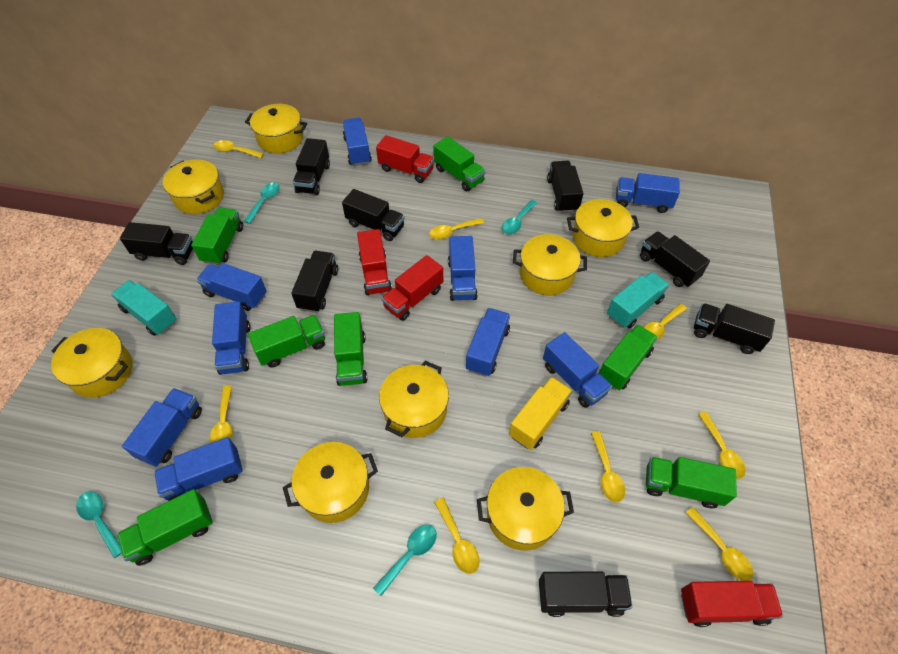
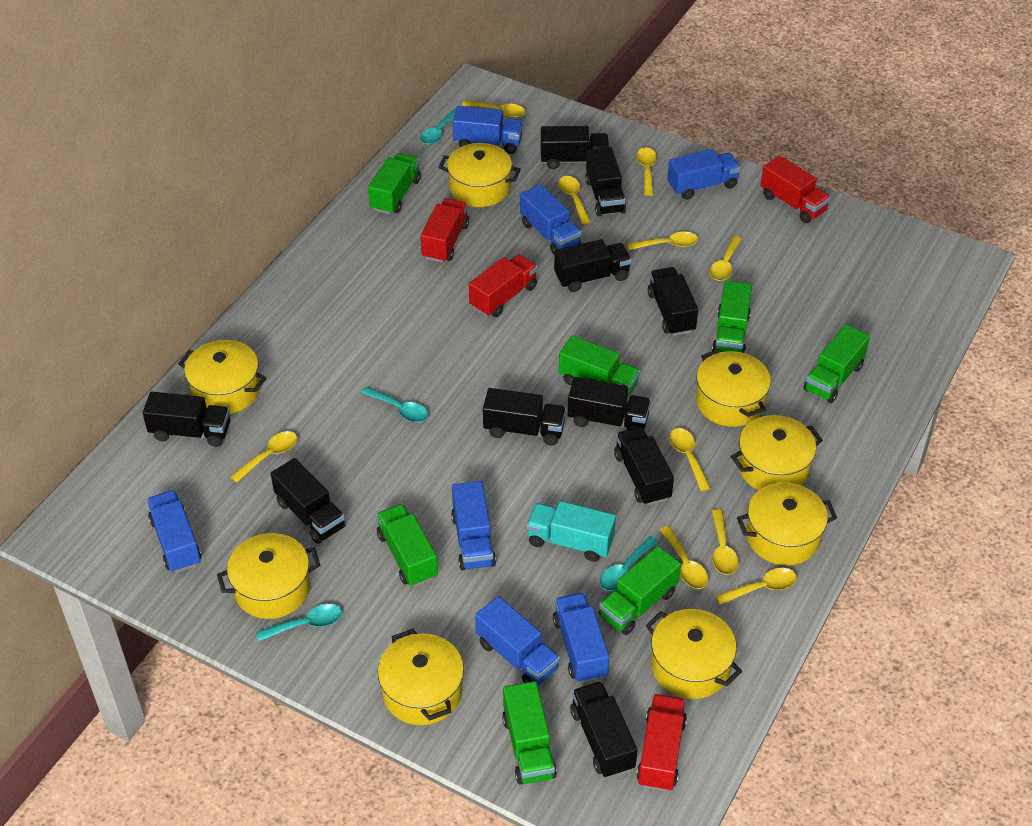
black truck: 8 -> 10
blue truck: 9 -> 7
turquoise truck: 2 -> 1
yellow spoon: 8 -> 10
yellow truck: 1 -> 0

